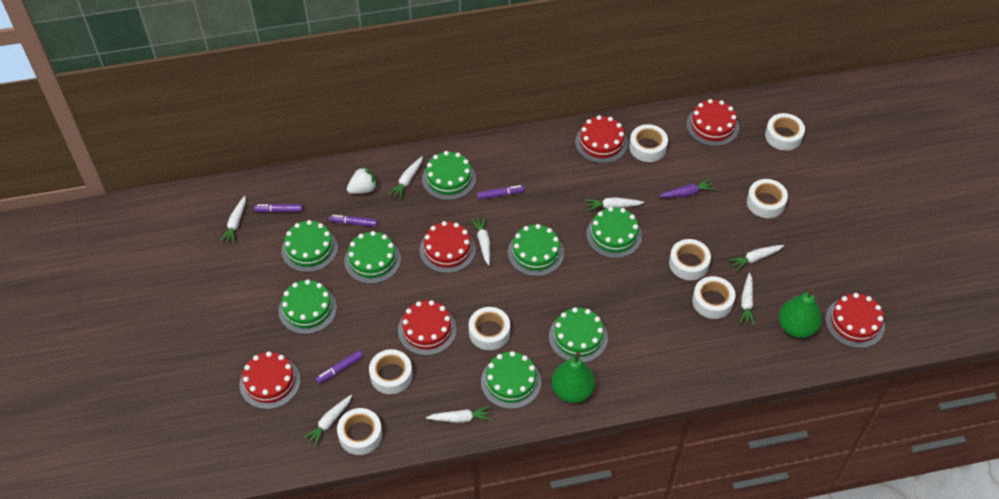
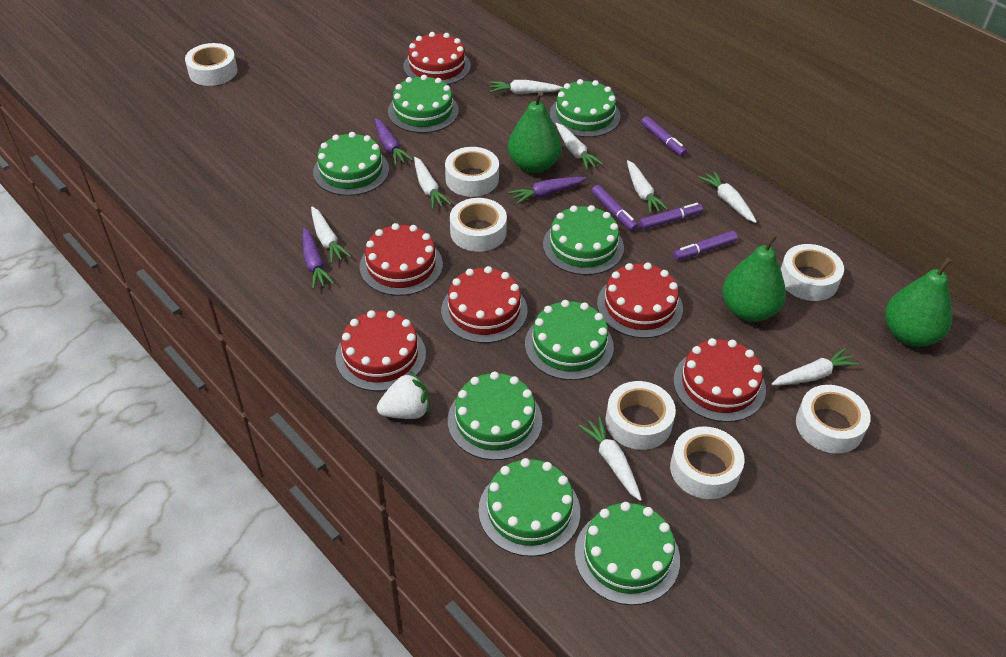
green pear: 2 -> 3
purple carrot: 1 -> 3
white tape: 8 -> 7

